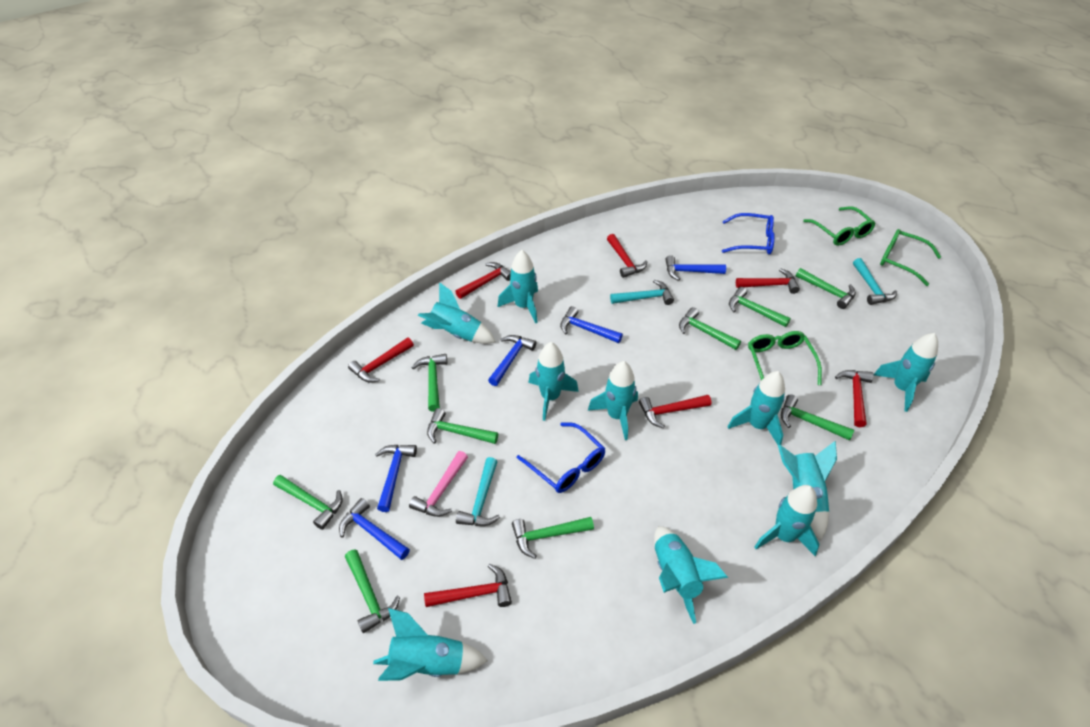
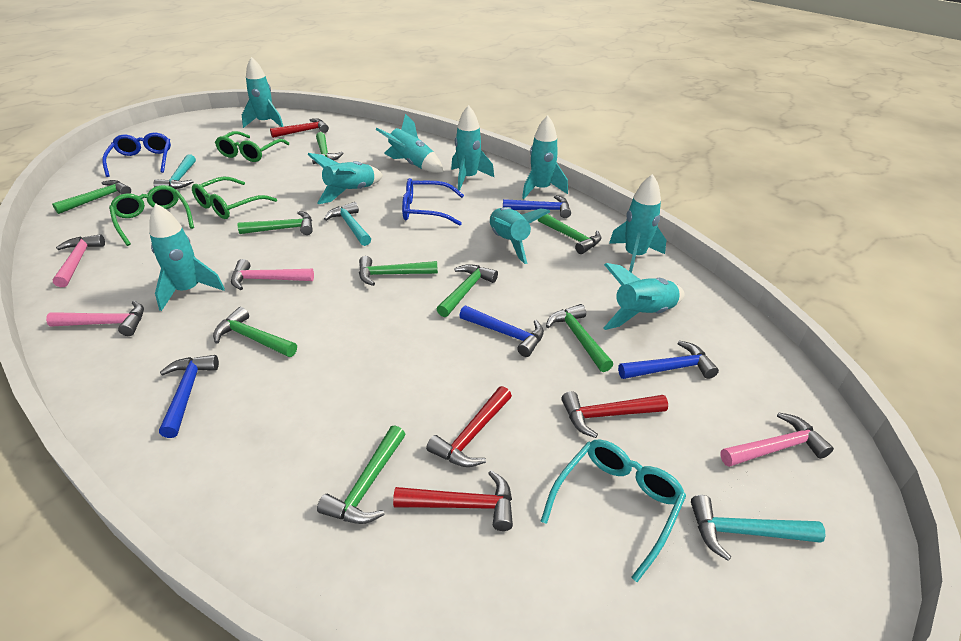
blue hammer: 5 -> 4
pink hammer: 1 -> 4
red hammer: 7 -> 4
turquoise glasses: 0 -> 1
turquoise rocket: 10 -> 9

